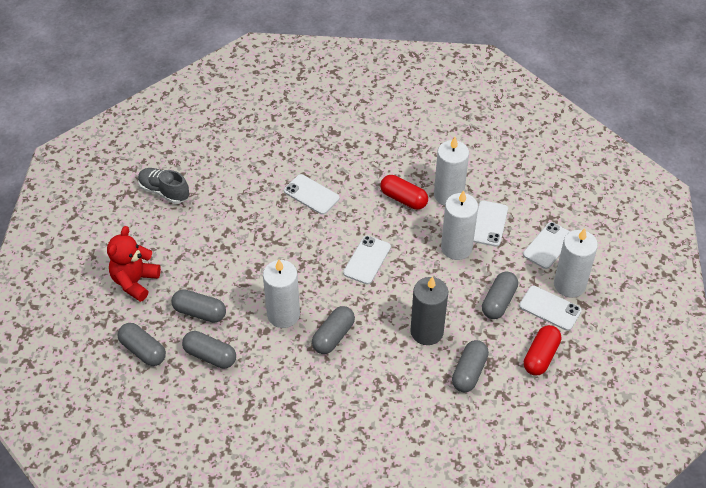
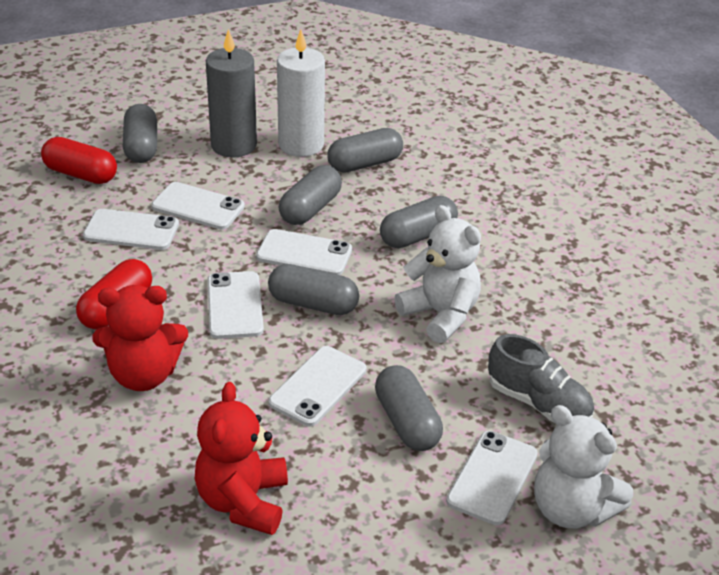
red teddy bear: 1 -> 2
white candle: 4 -> 1
white phone: 5 -> 6
white teddy bear: 0 -> 2

